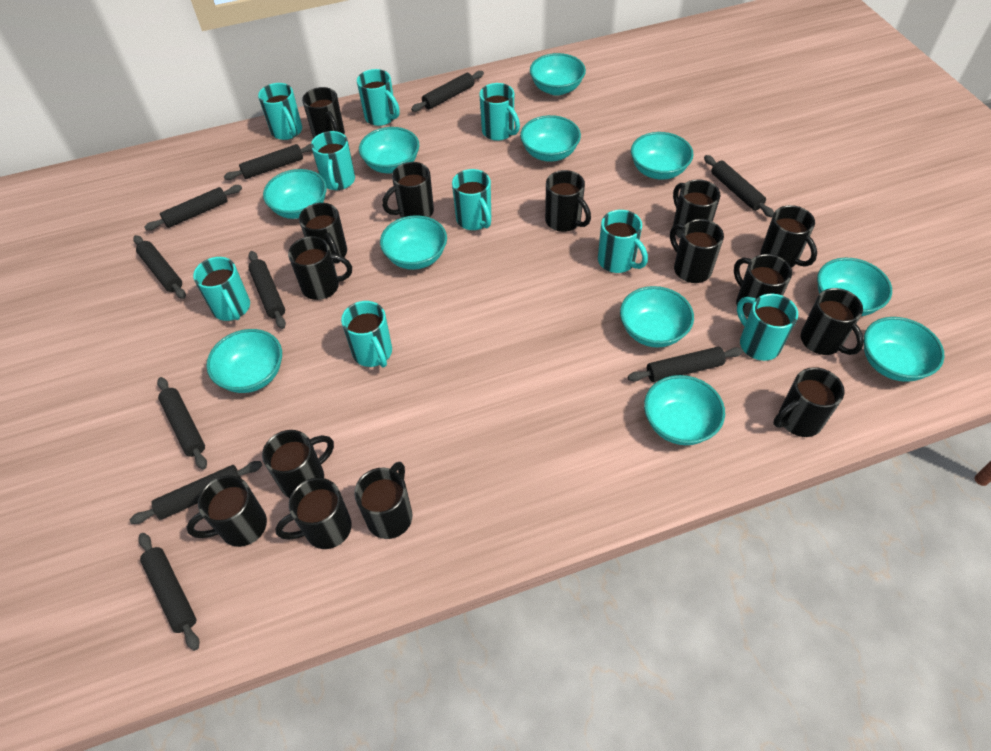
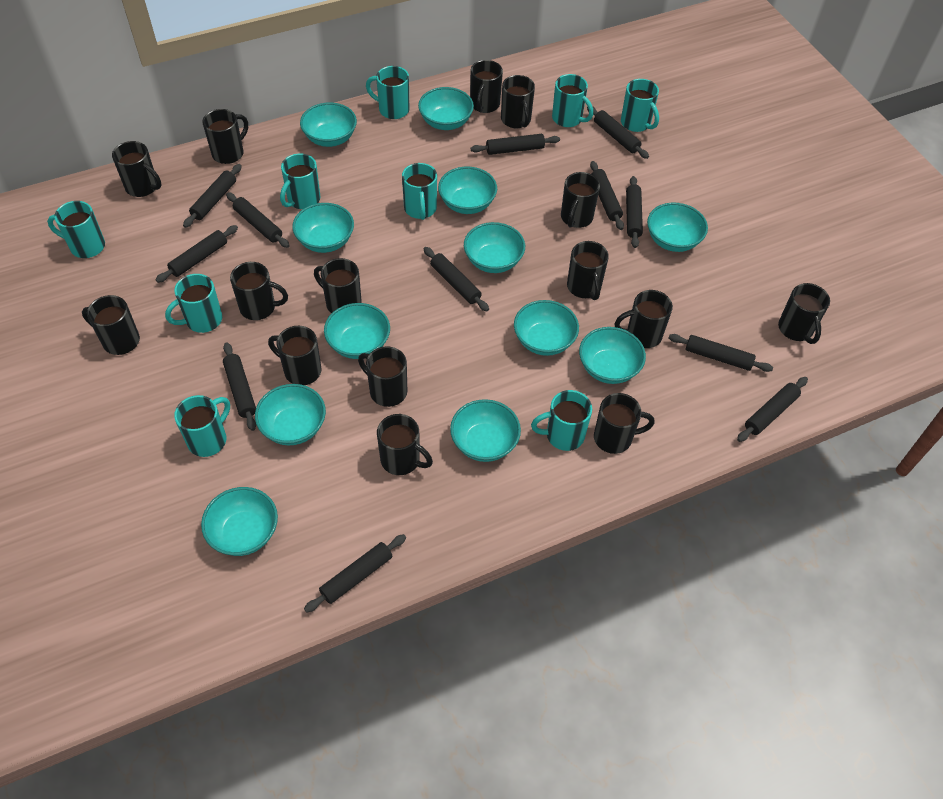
black rolling pin: 10 -> 12
turquoise bowl: 11 -> 12

